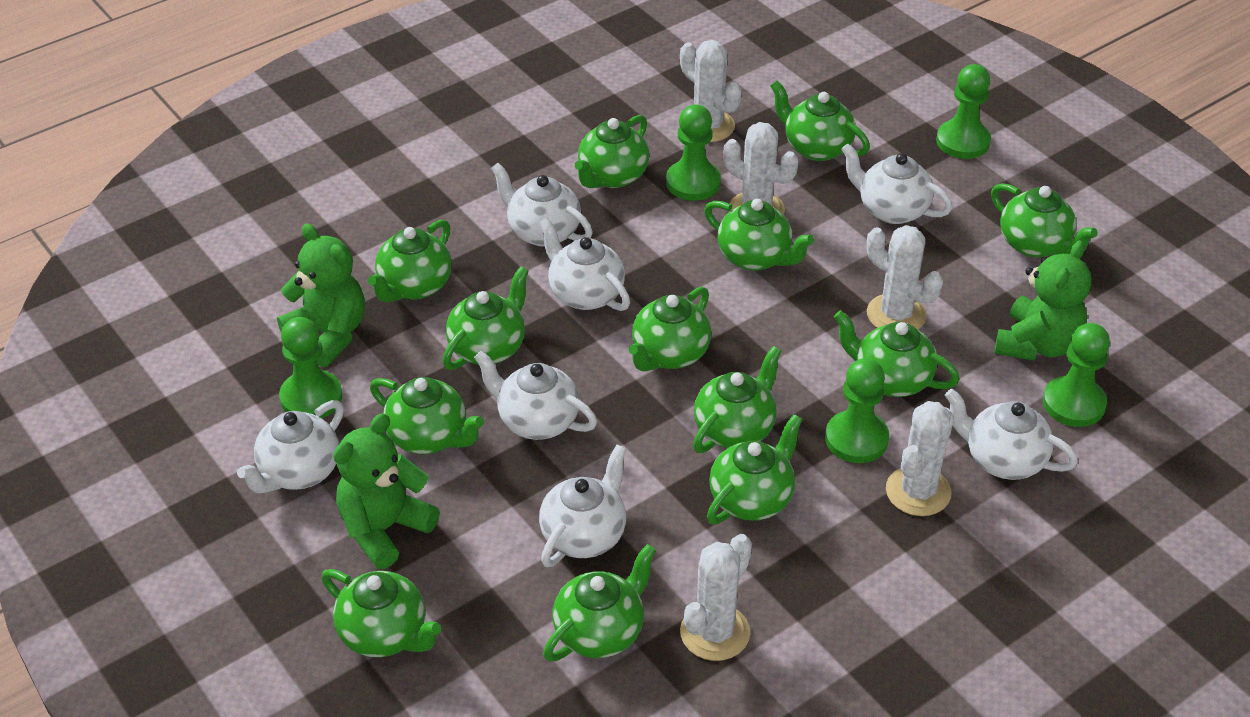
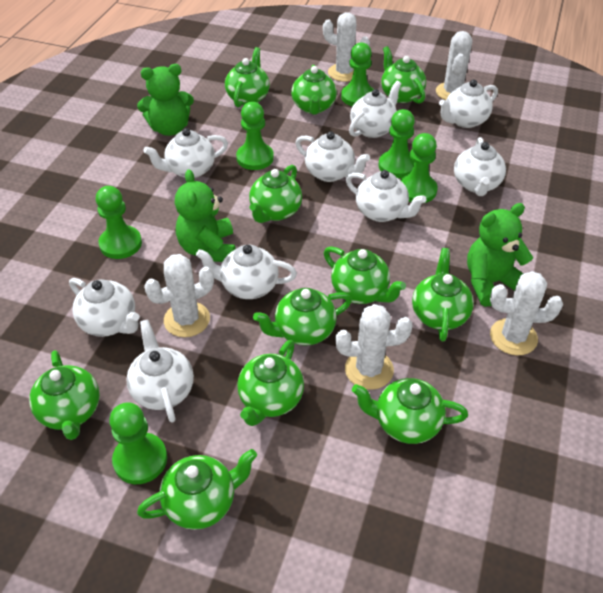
green pawn: 5 -> 6
green teapot: 13 -> 11
white teapot: 7 -> 9

